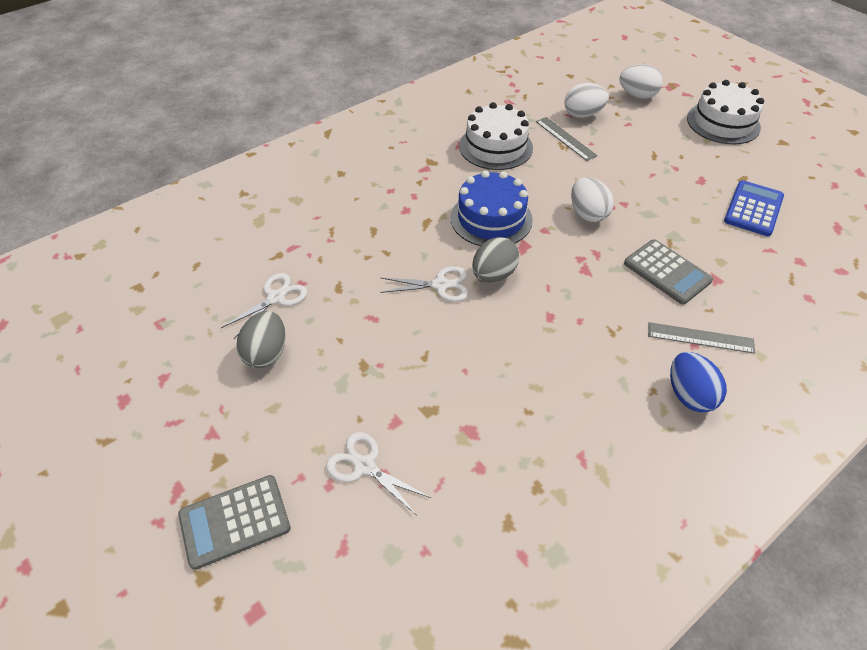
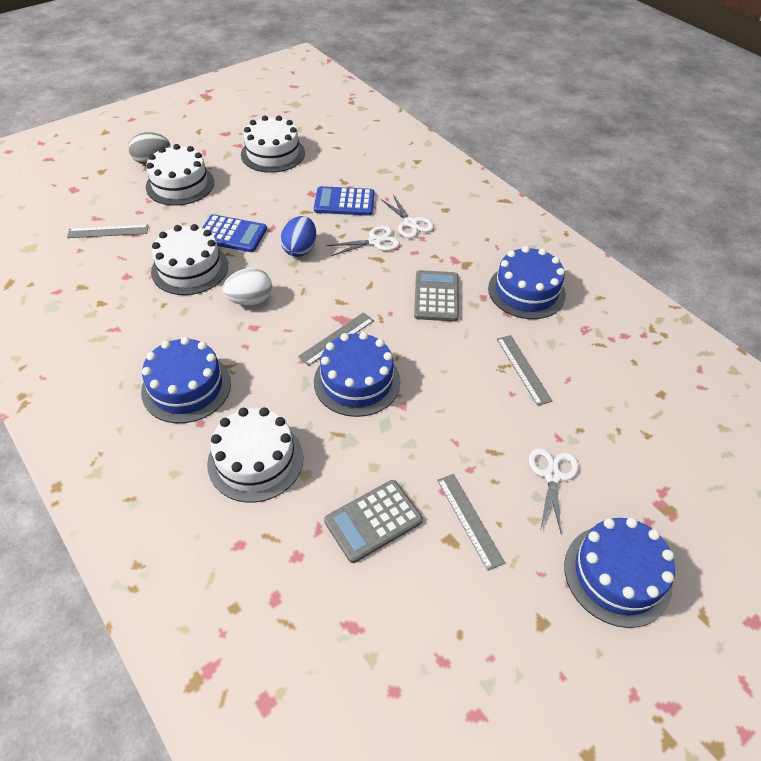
blue cake: 1 -> 4
blue calculator: 1 -> 2
grey egg: 2 -> 1
grey ruler: 2 -> 4
white cake: 2 -> 4
white egg: 3 -> 1

